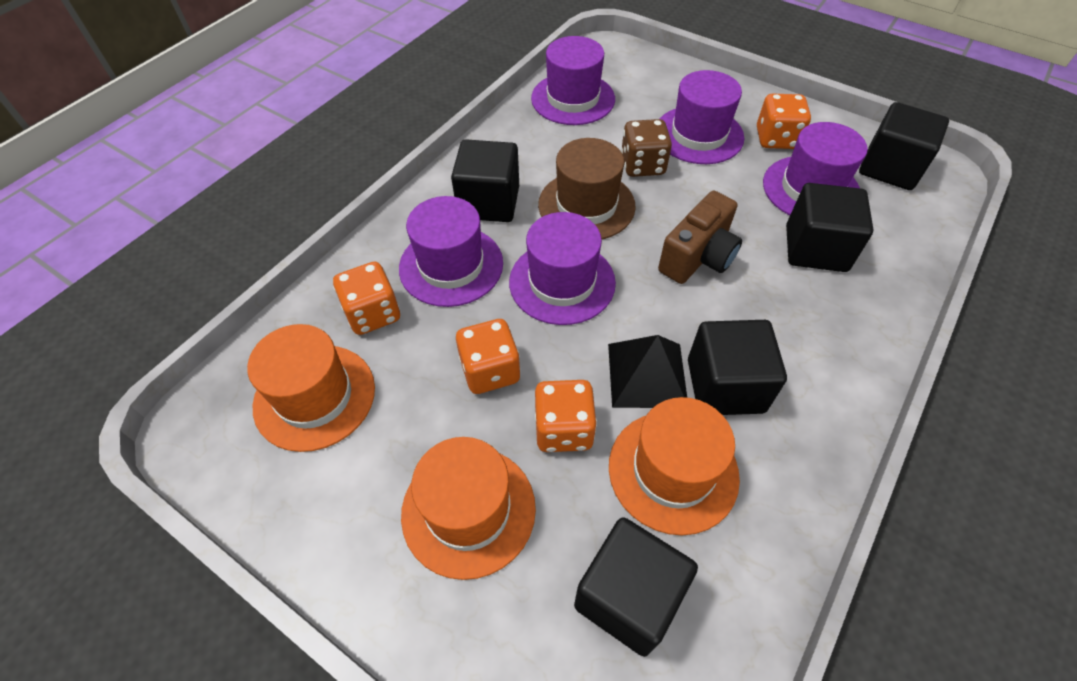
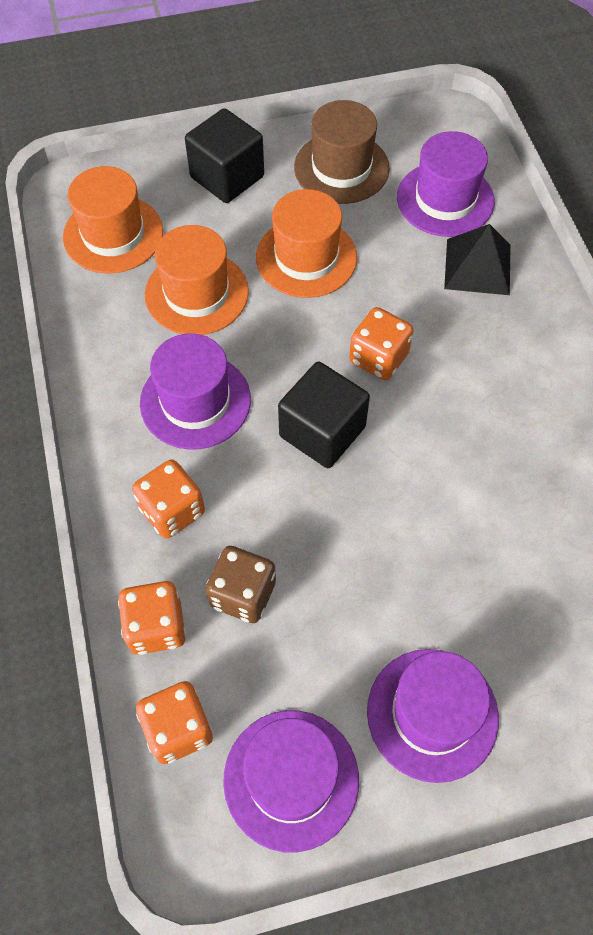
black cube: 5 -> 2
brown camera: 1 -> 0
purple hat: 5 -> 4

